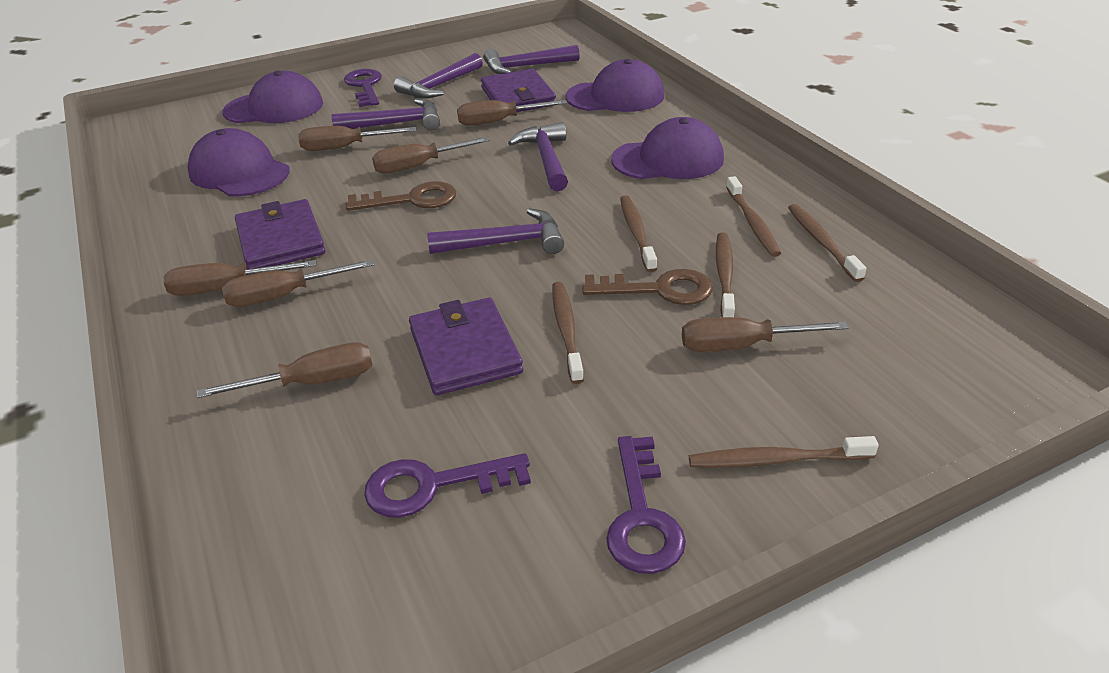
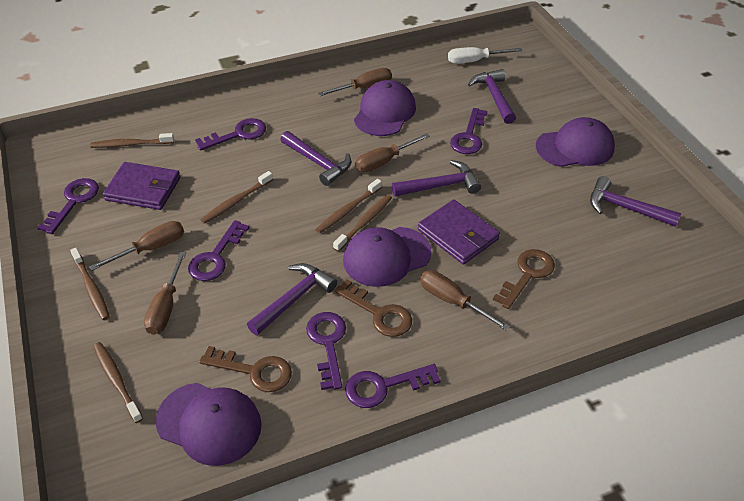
brown key: 2 -> 3
brown screwdriver: 7 -> 5
purple key: 3 -> 6
purple wallet: 3 -> 2
white screwdriver: 0 -> 1

